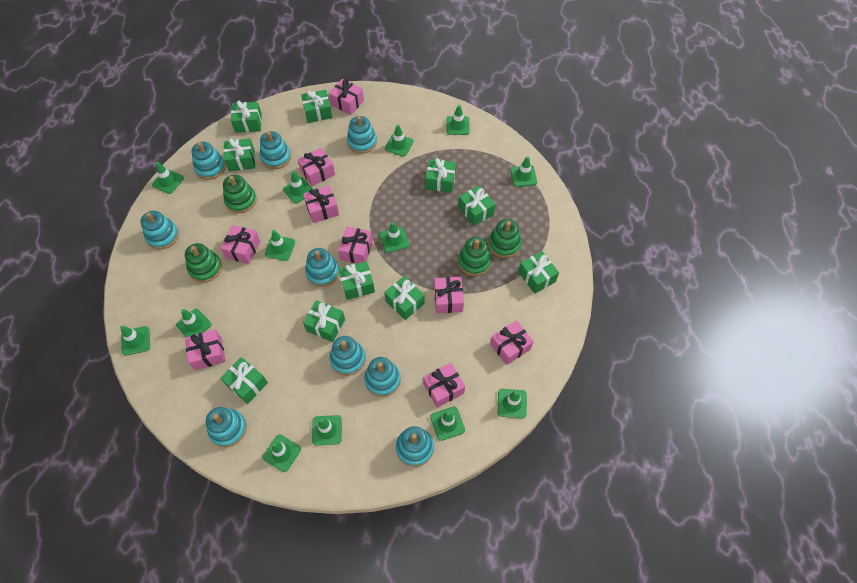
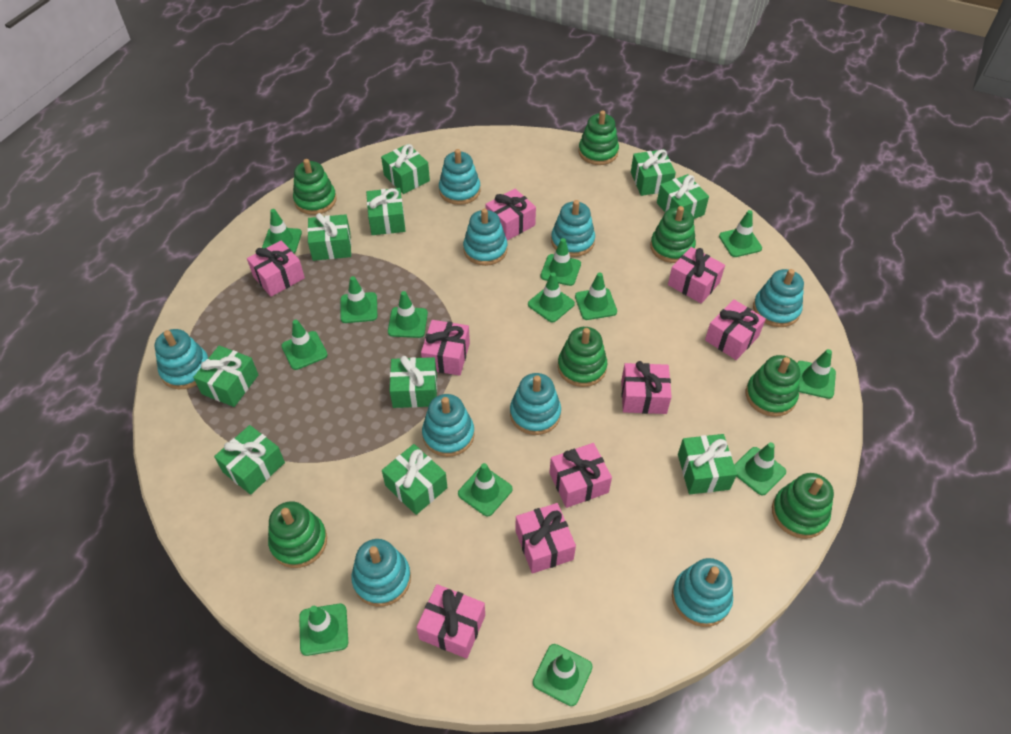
green stacking toy: 4 -> 7

